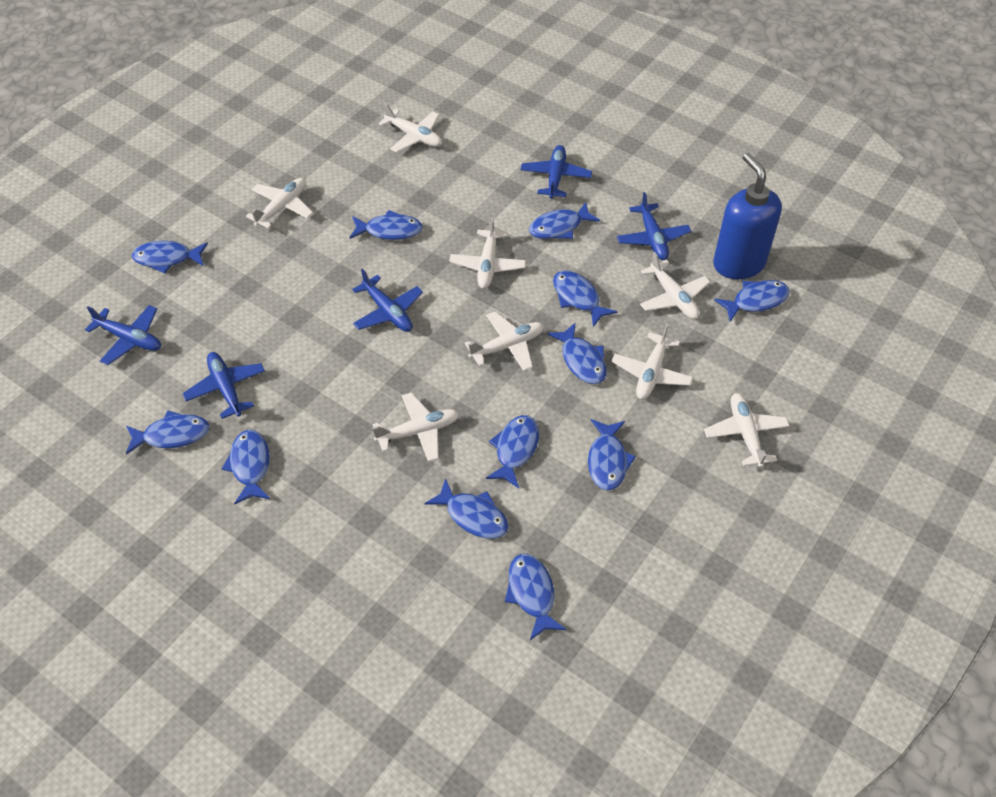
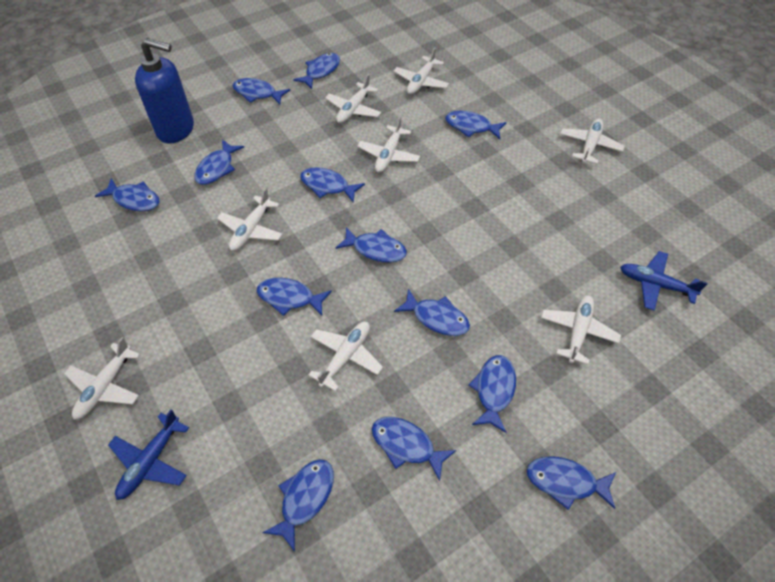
blue fish: 12 -> 13
blue plane: 5 -> 2

